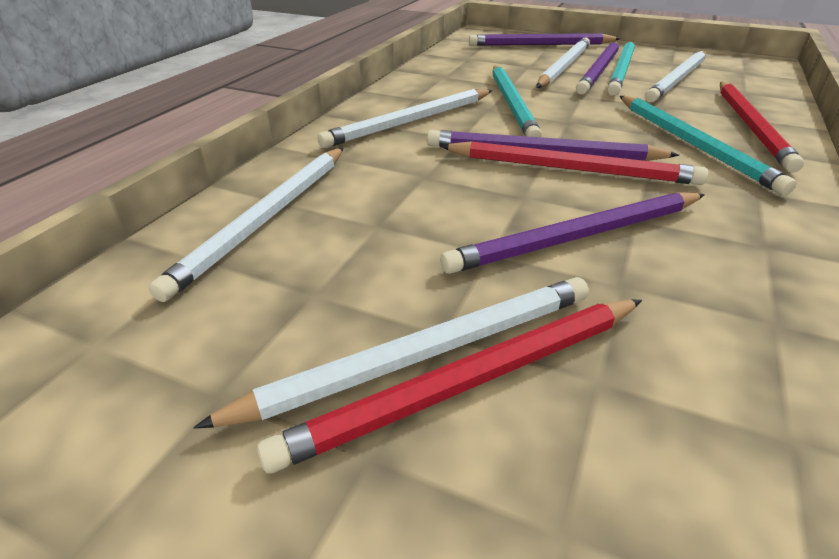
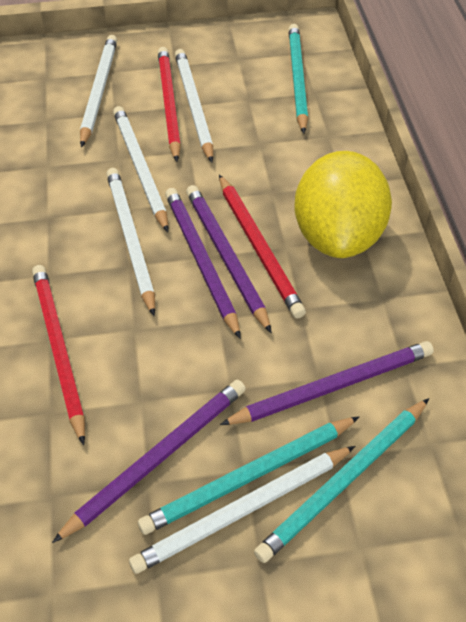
yellow lemon: 0 -> 1

